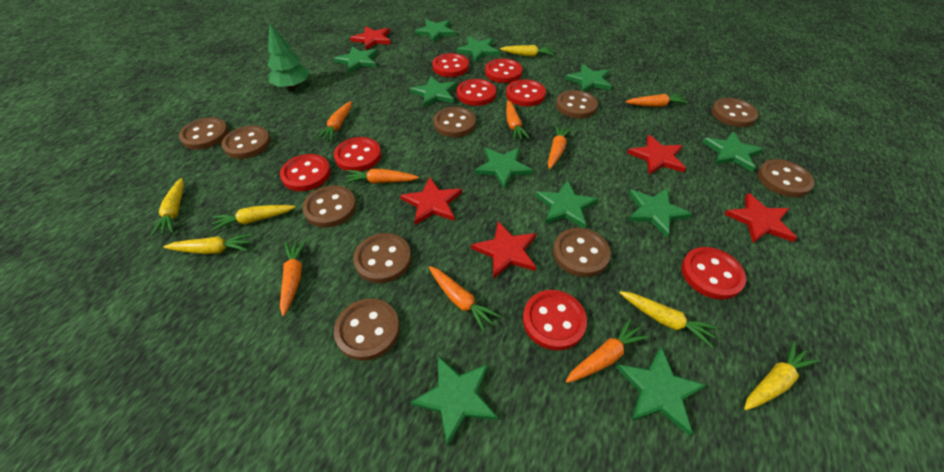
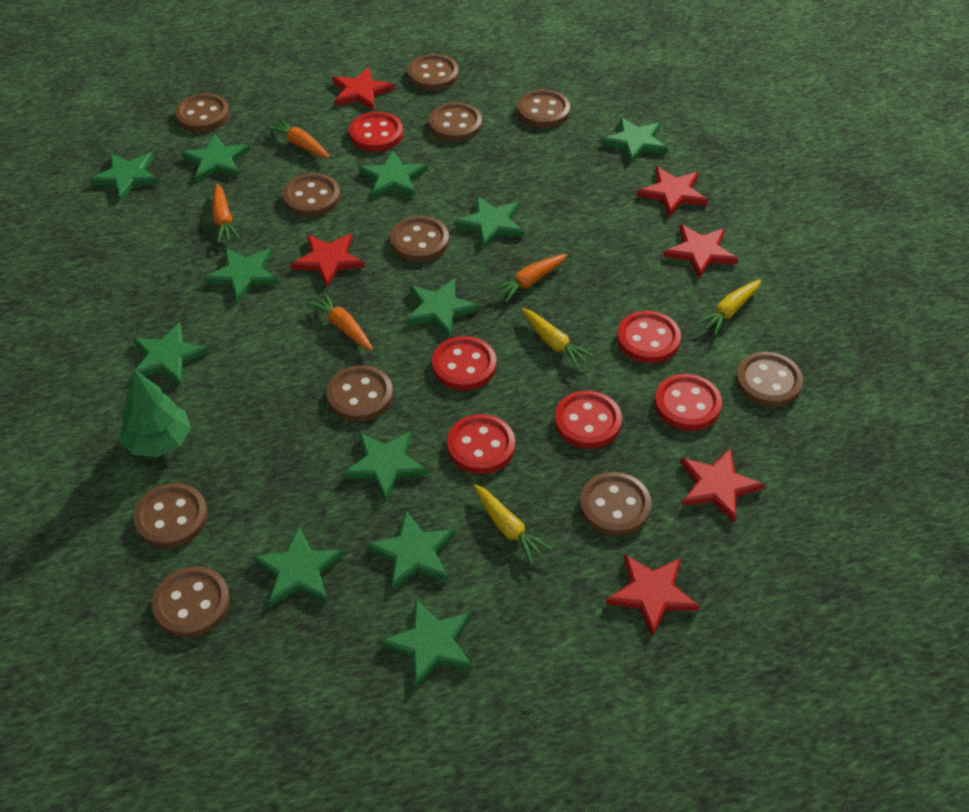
brown button: 10 -> 11
green star: 11 -> 12
orange carrot: 8 -> 4
red button: 8 -> 6
red star: 5 -> 6
yellow carrot: 6 -> 3

